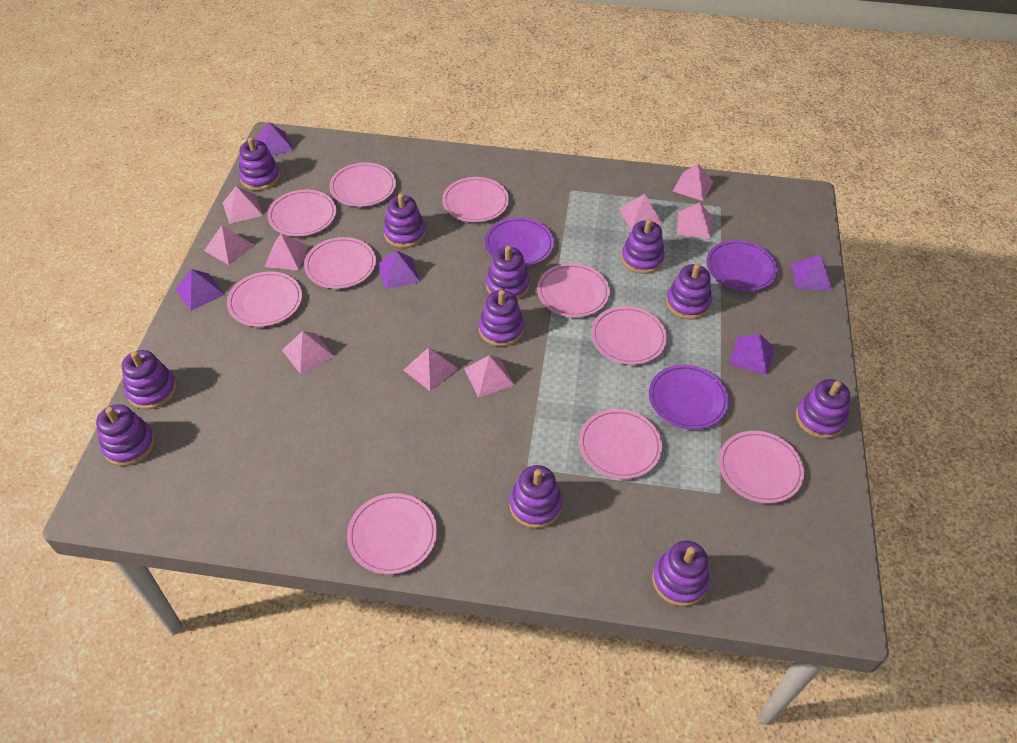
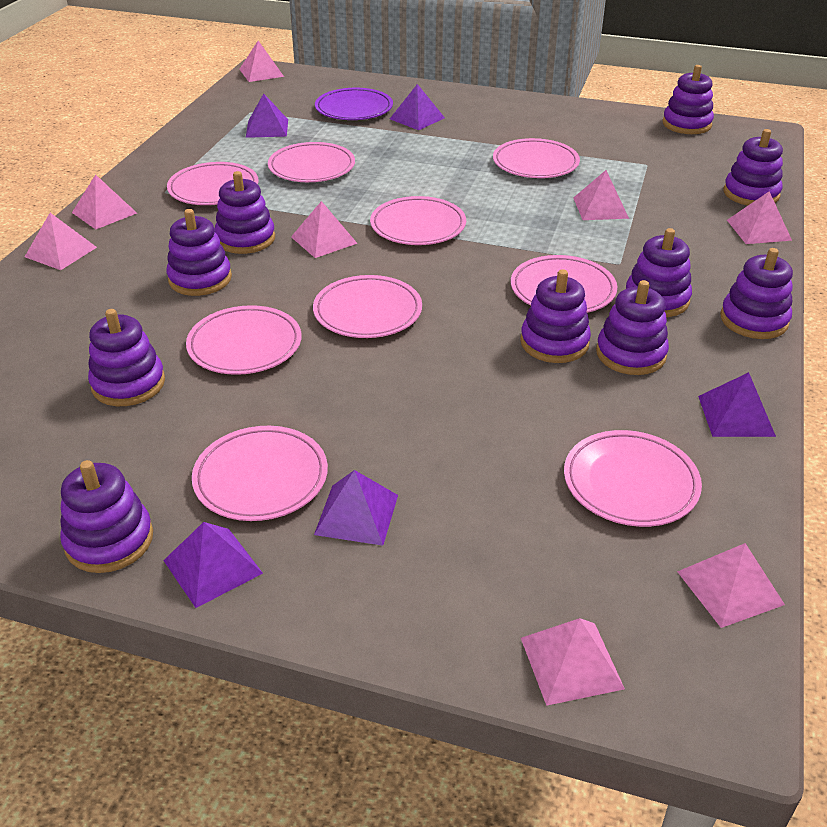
pink plate: 10 -> 9
pink pyramid: 9 -> 8
purple plate: 3 -> 1
purple stacking toy: 11 -> 10

